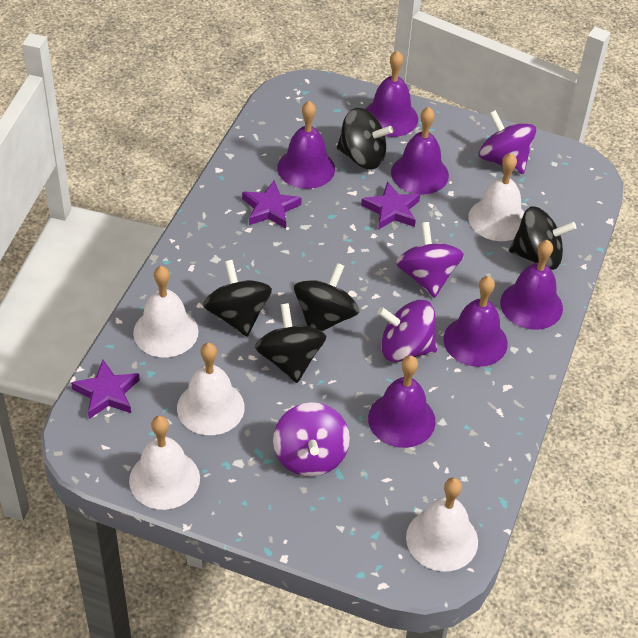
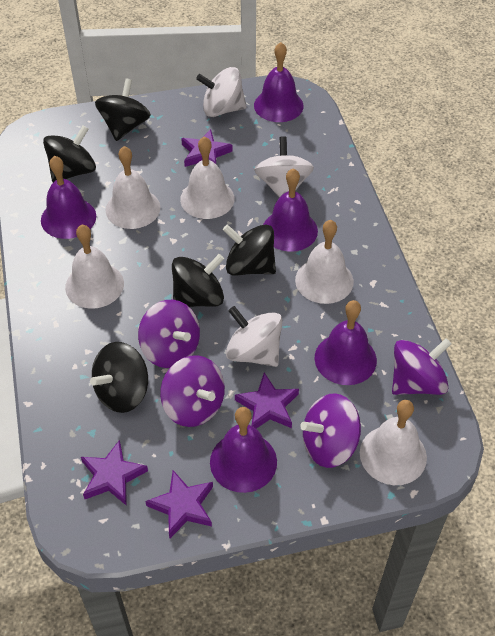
purple bell: 6 -> 5
purple star: 3 -> 4
white spinning top: 0 -> 3

